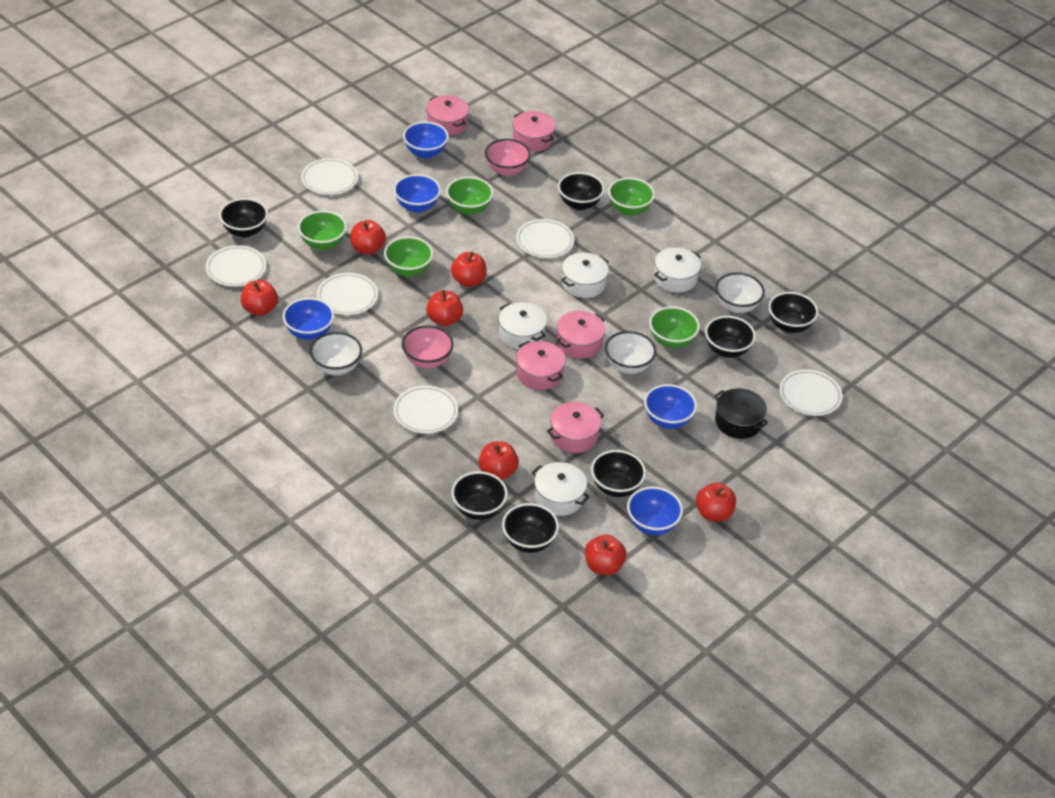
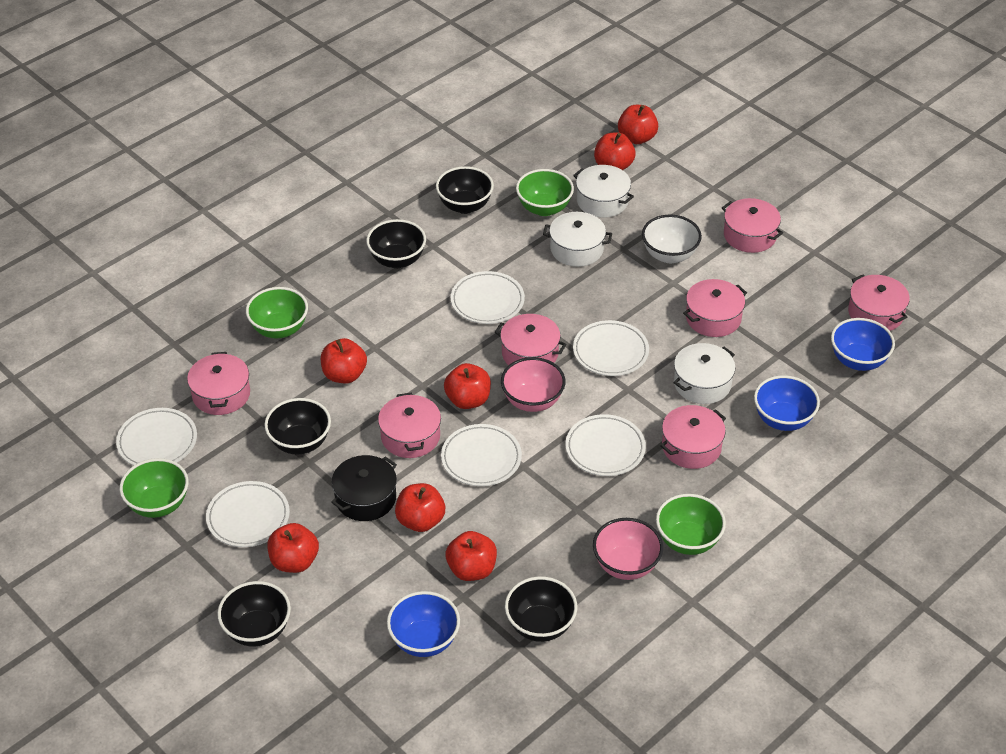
black bowl: 7 -> 5
blue bowl: 5 -> 3
green bowl: 5 -> 4
pink pot: 5 -> 7
white bowl: 3 -> 1
white pot: 4 -> 3

